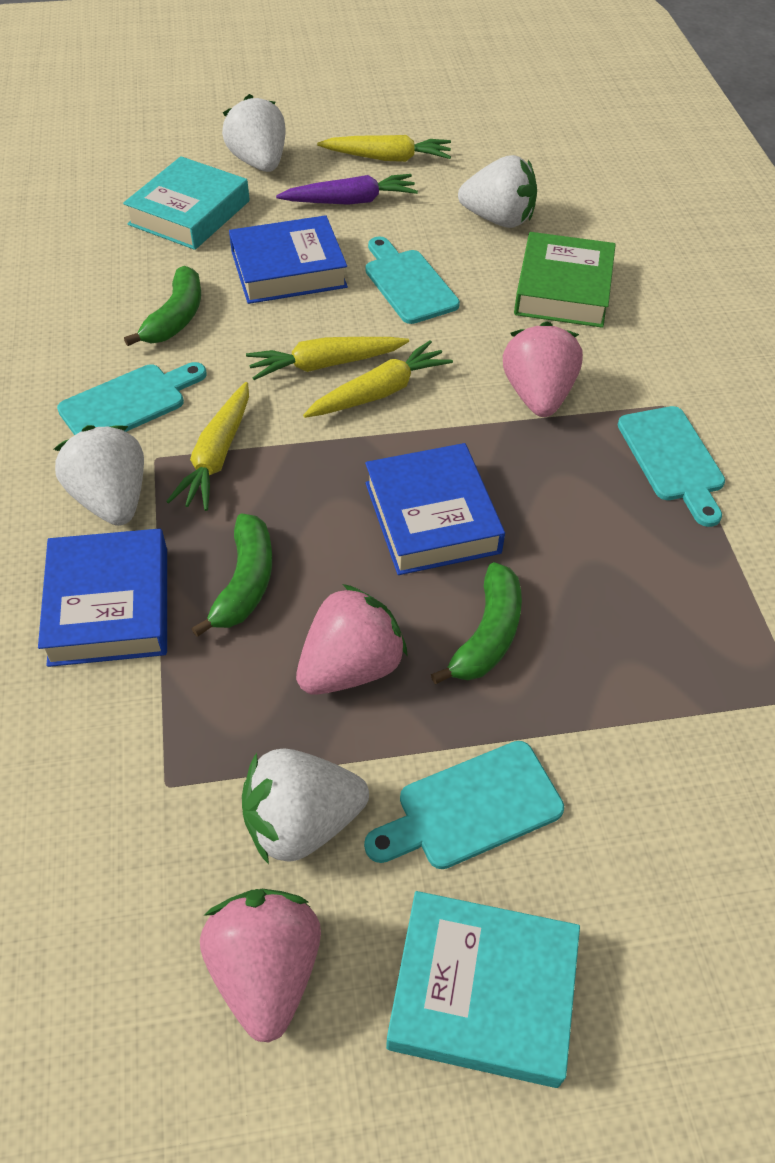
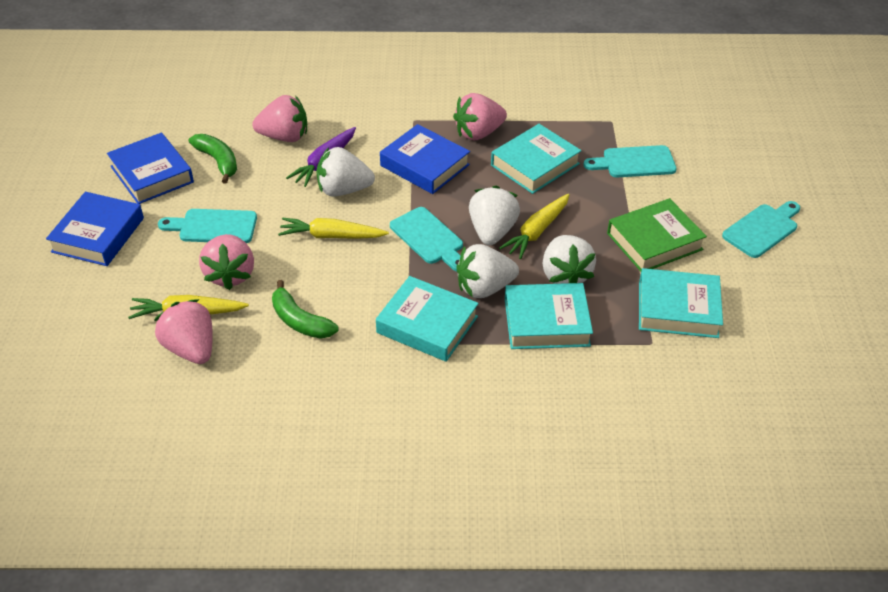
green banana: 3 -> 2
pink strawberry: 3 -> 4
turquoise book: 2 -> 4
yellow carrot: 4 -> 3

